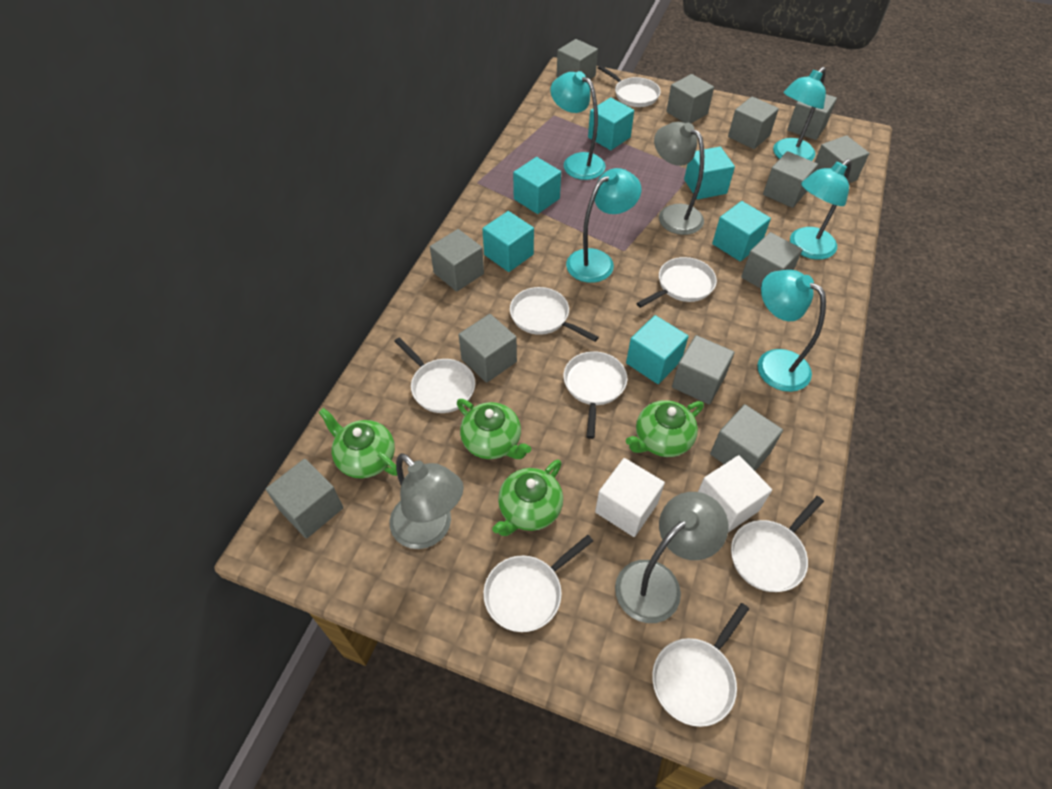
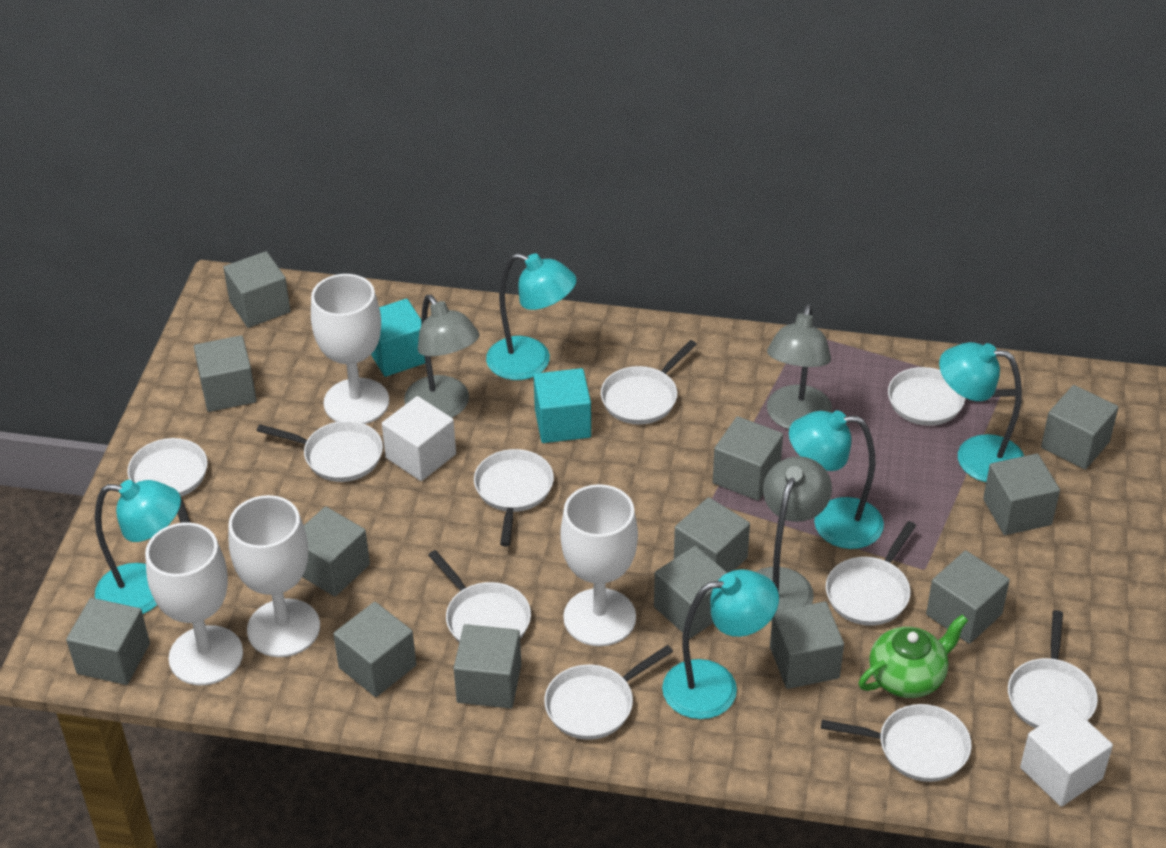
green teapot: 4 -> 1
grey cube: 12 -> 13
turquoise cube: 6 -> 2
white goblet: 0 -> 4
white pan: 8 -> 10

